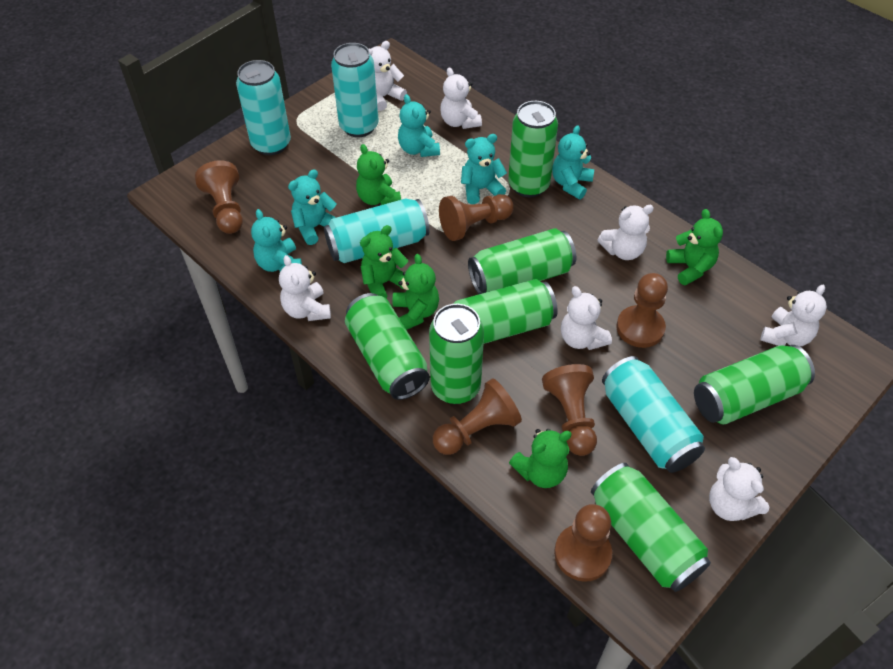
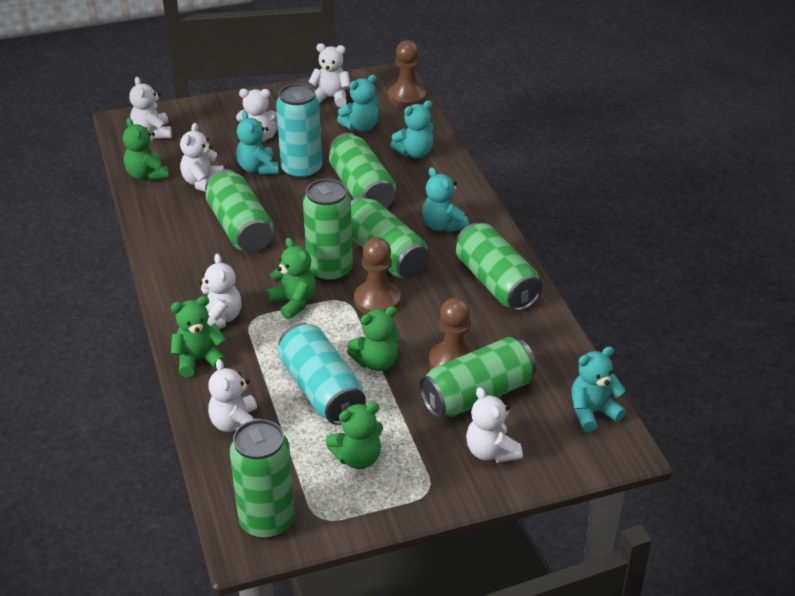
brown pawn: 6 -> 3
turquoise can: 4 -> 2

